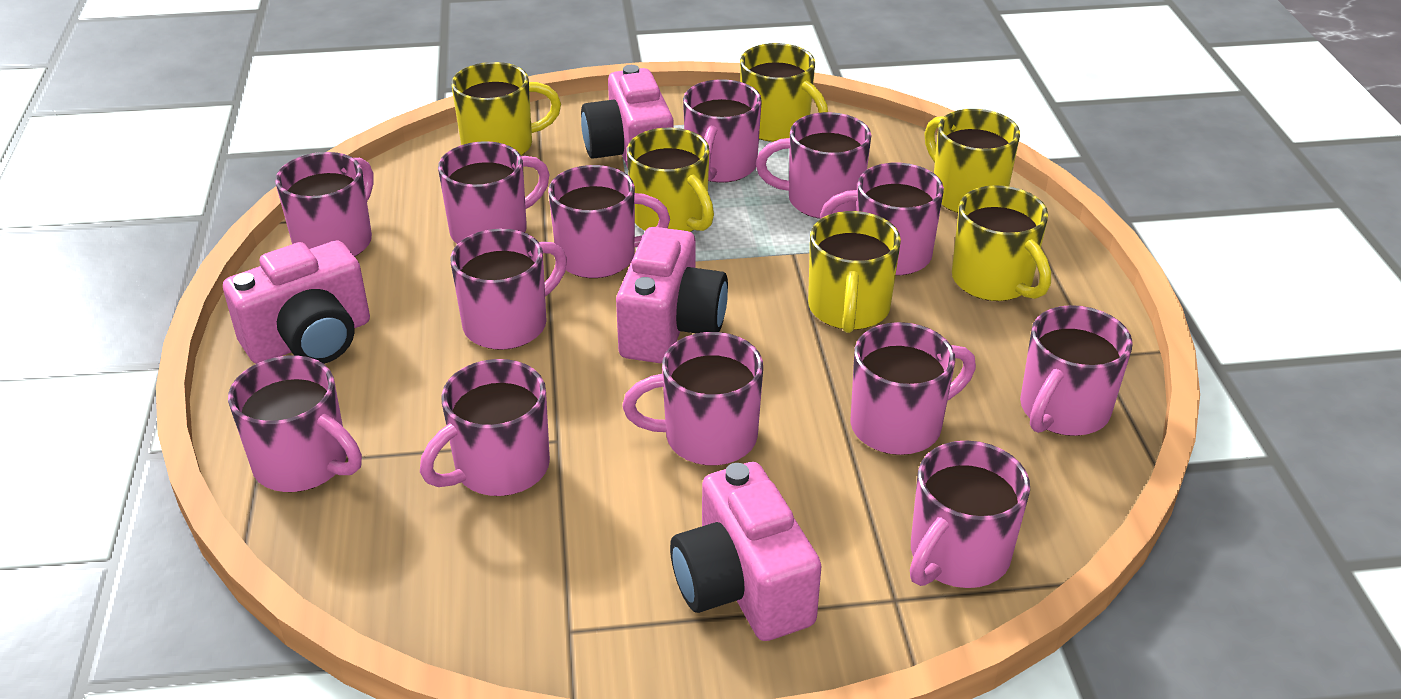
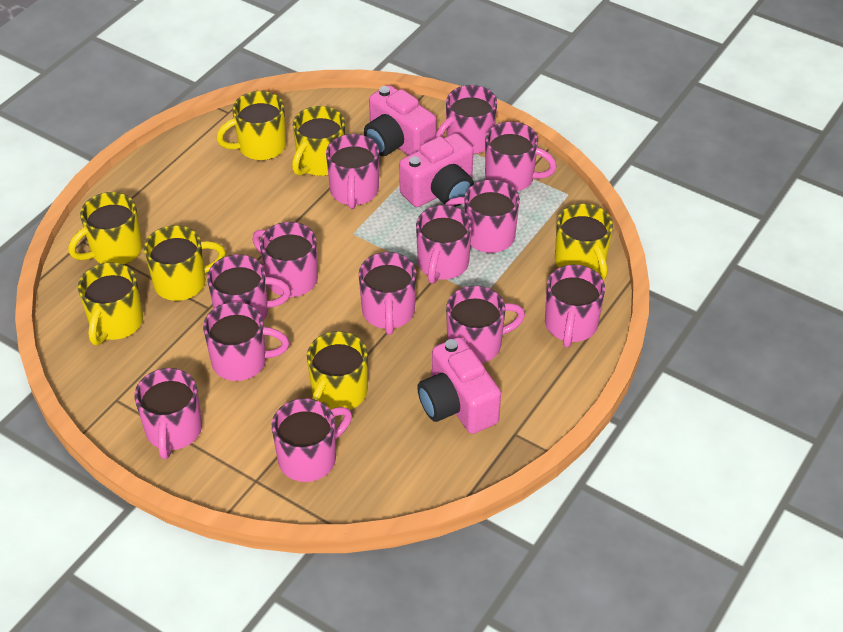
pink camera: 4 -> 3
yellow mug: 6 -> 7

